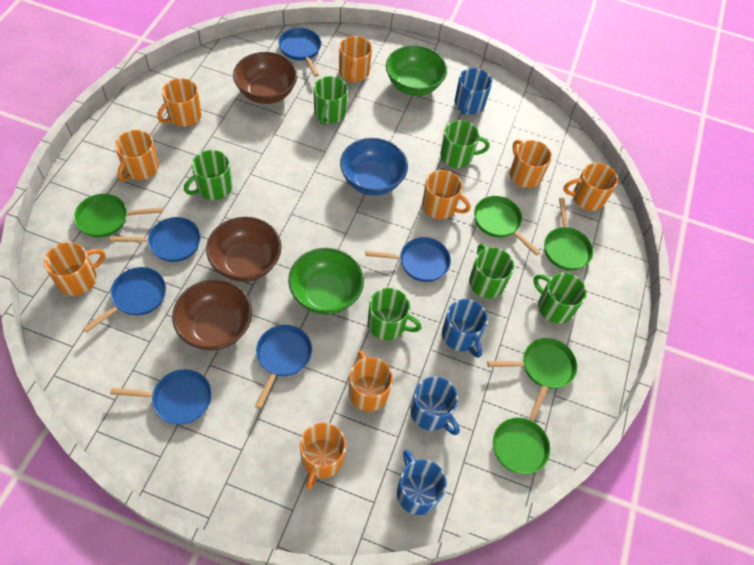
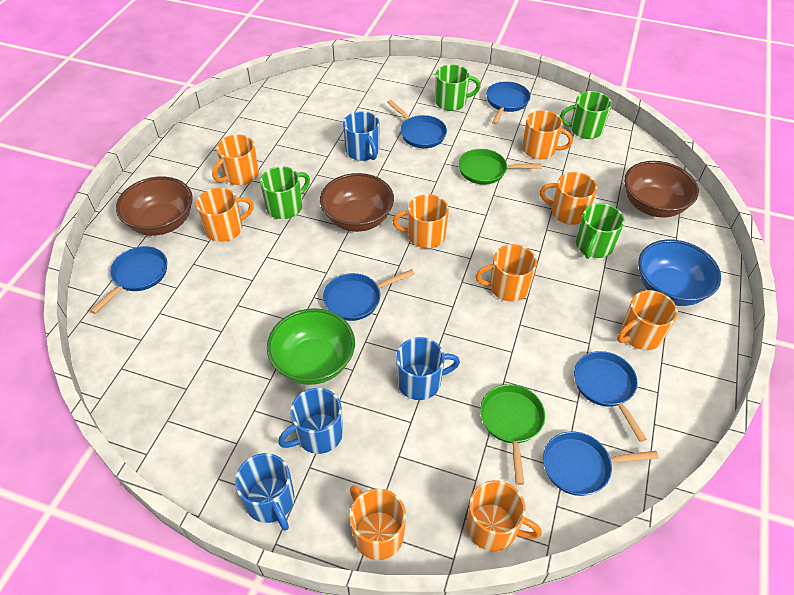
green bowl: 2 -> 1
green mug: 6 -> 4
green pan: 5 -> 2

